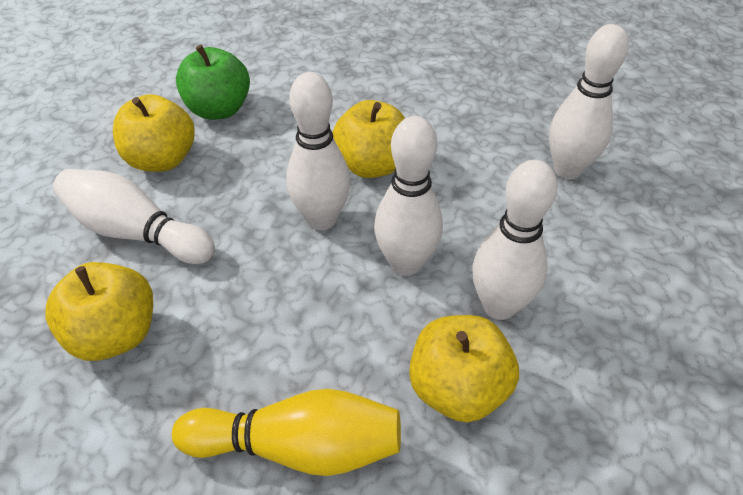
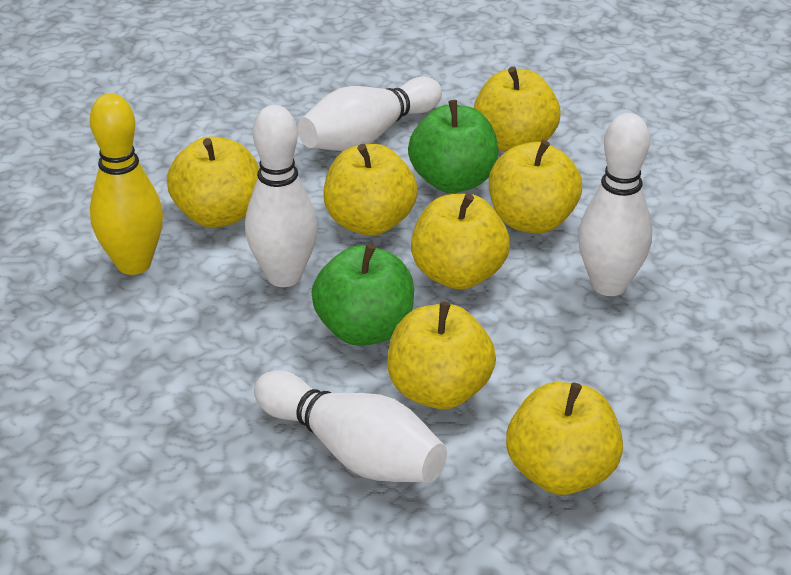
green apple: 1 -> 2
white bowling pin: 5 -> 4
yellow apple: 4 -> 7

